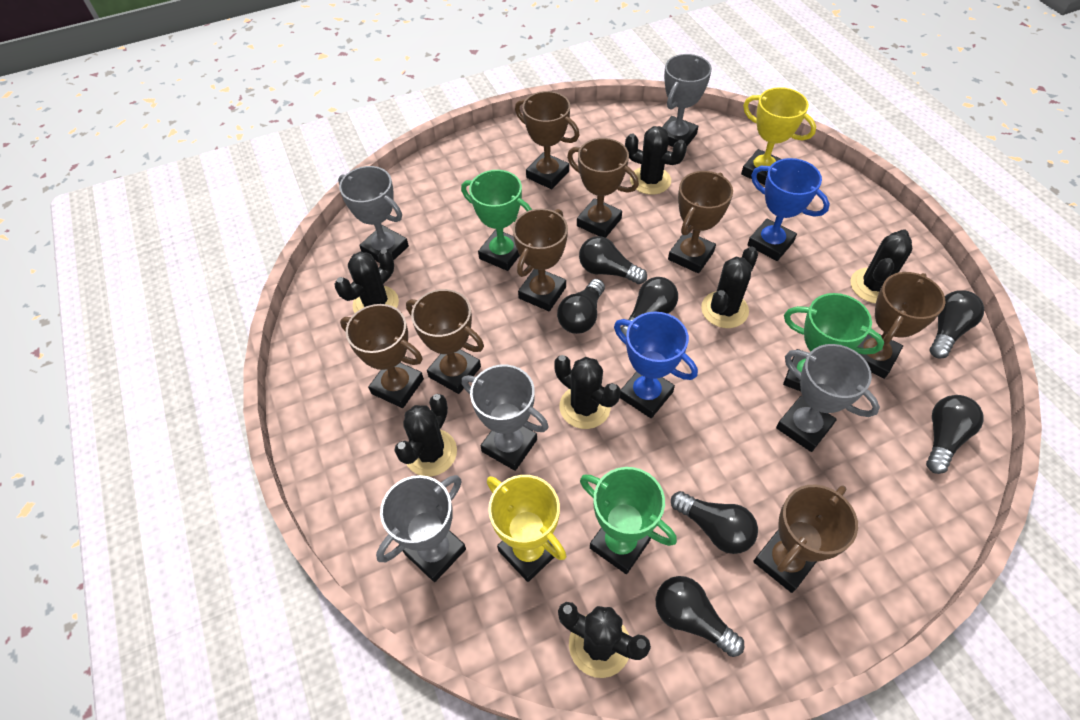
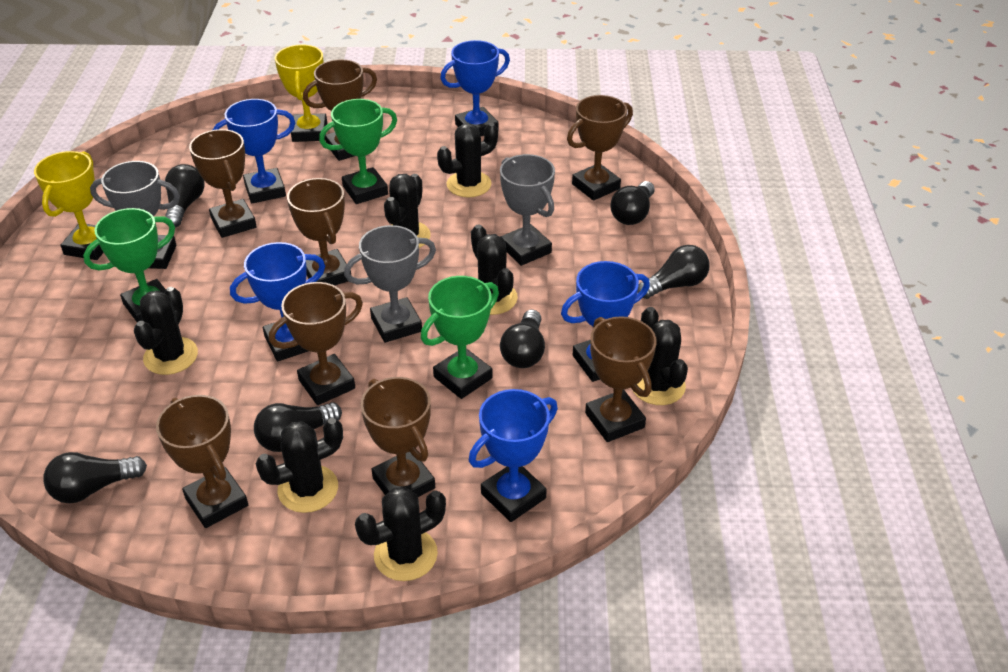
black light bulb: 7 -> 6
blue trophy: 2 -> 5
grey trophy: 5 -> 3

